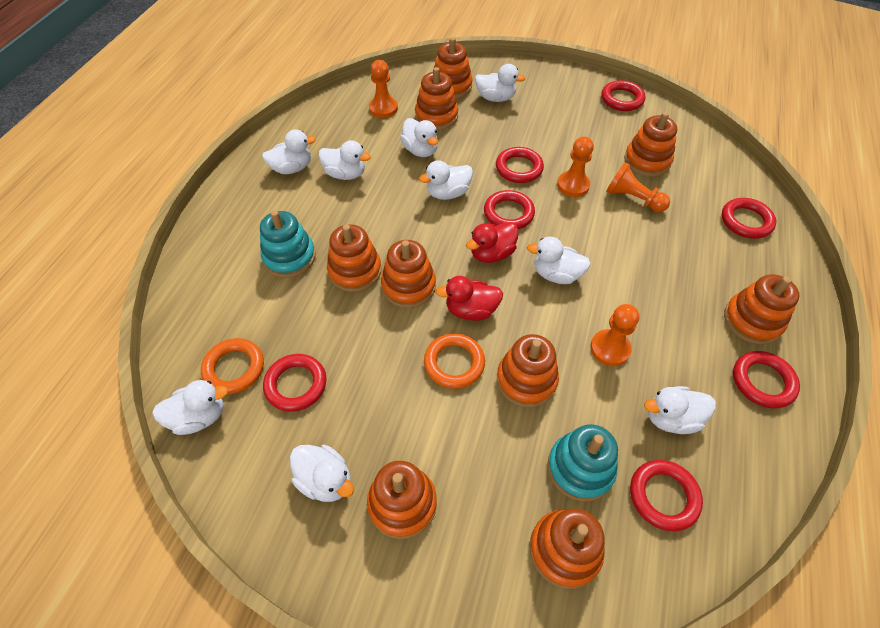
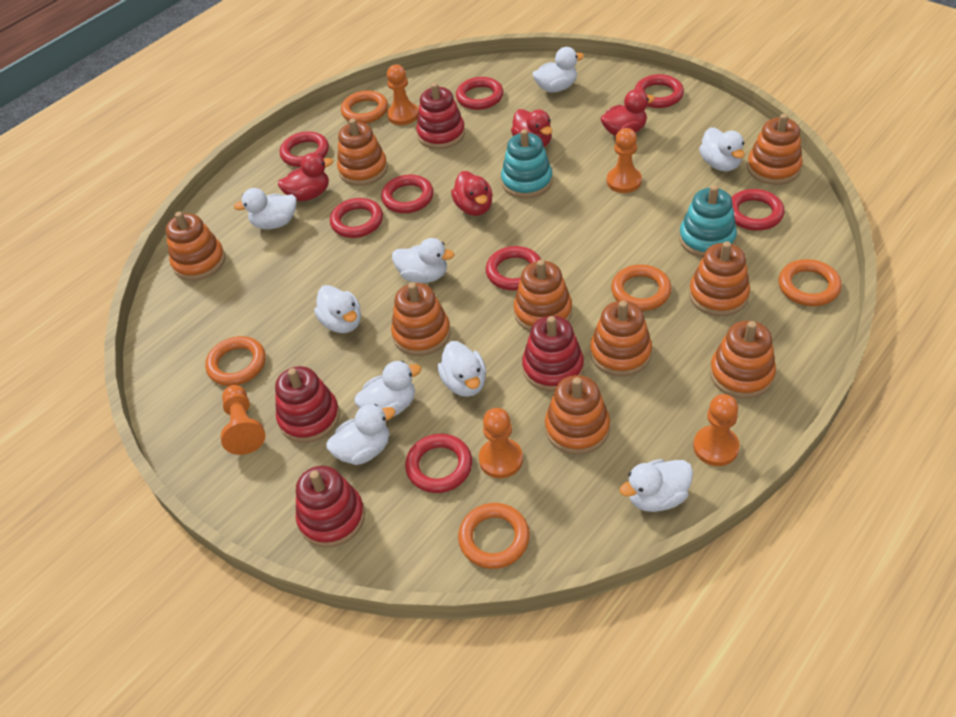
orange pawn: 4 -> 5
orange ring: 2 -> 5
red duck: 2 -> 4
red ring: 7 -> 8
red stacking toy: 0 -> 4

